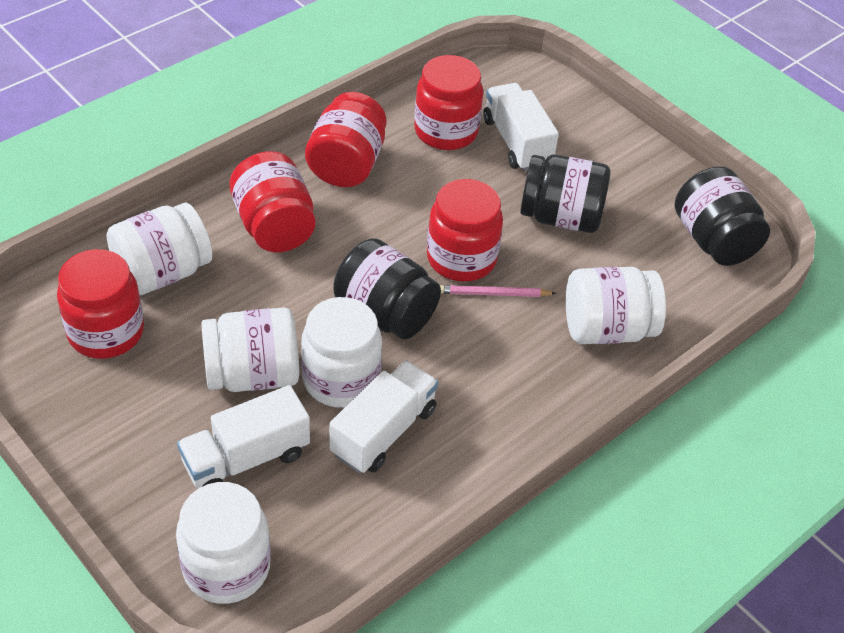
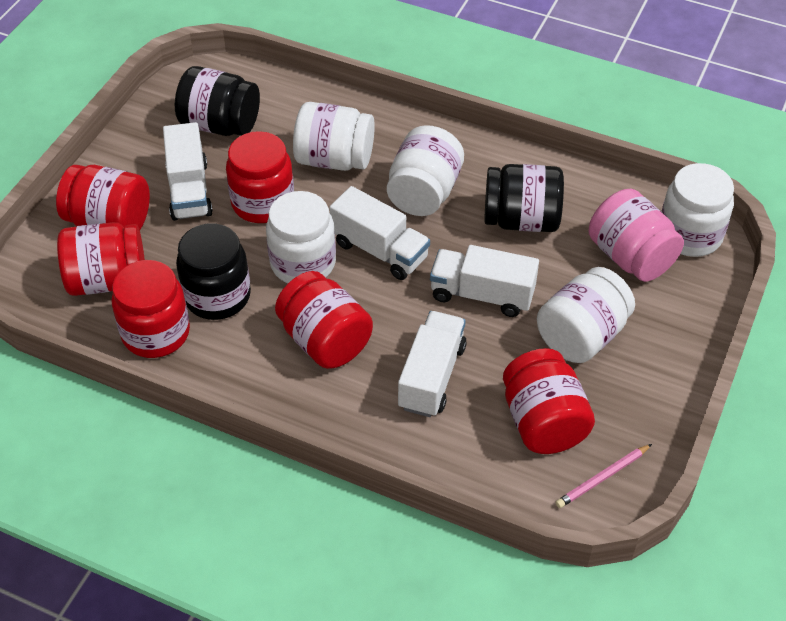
pink jar: 0 -> 1
red jar: 5 -> 6
white truck: 3 -> 4

